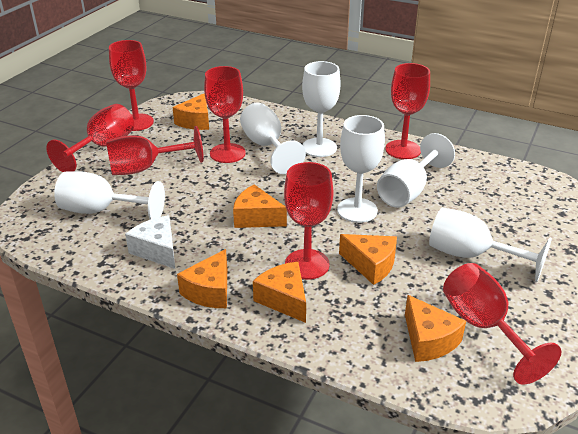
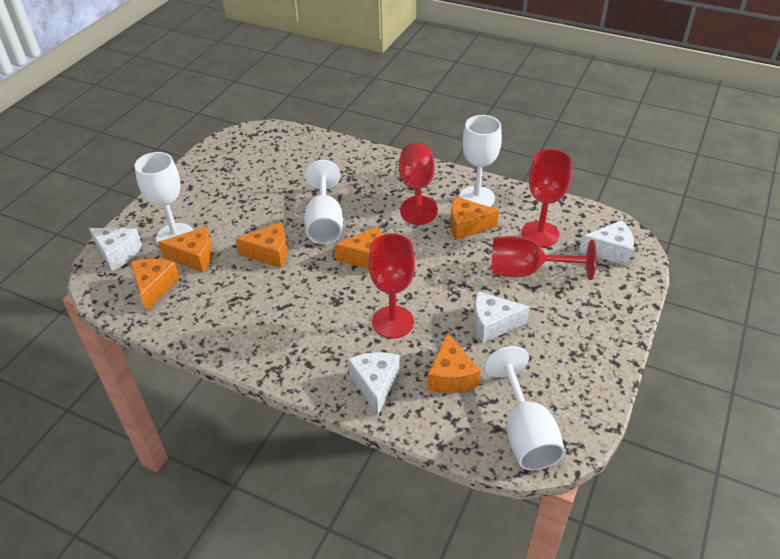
red goblet: 7 -> 4
white cheese: 1 -> 4
white goblet: 6 -> 4

